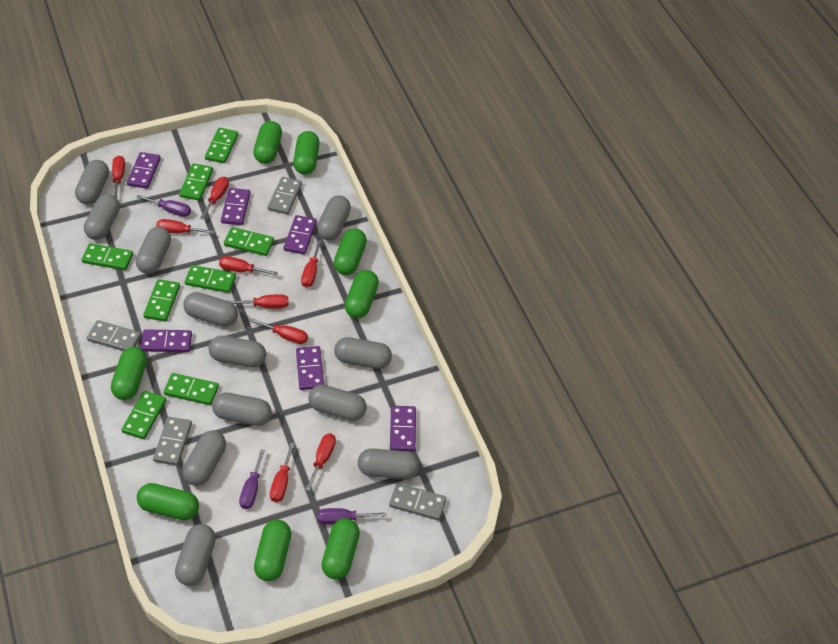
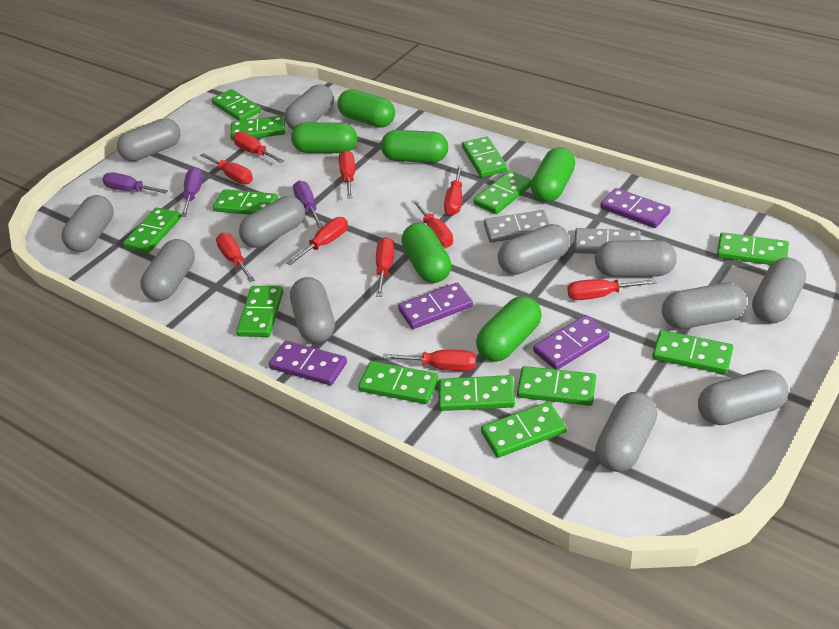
green capsule: 8 -> 6
green domino: 8 -> 13
grey domino: 4 -> 2
purple domino: 6 -> 4
red screwdriver: 9 -> 10

